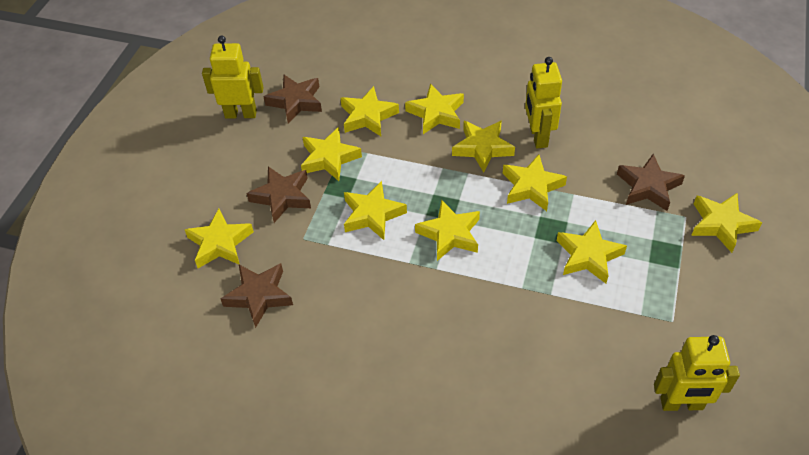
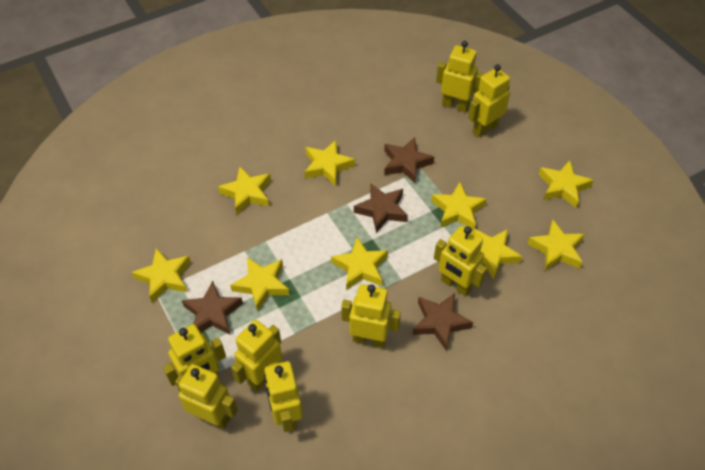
yellow robot: 3 -> 8
yellow star: 10 -> 9

